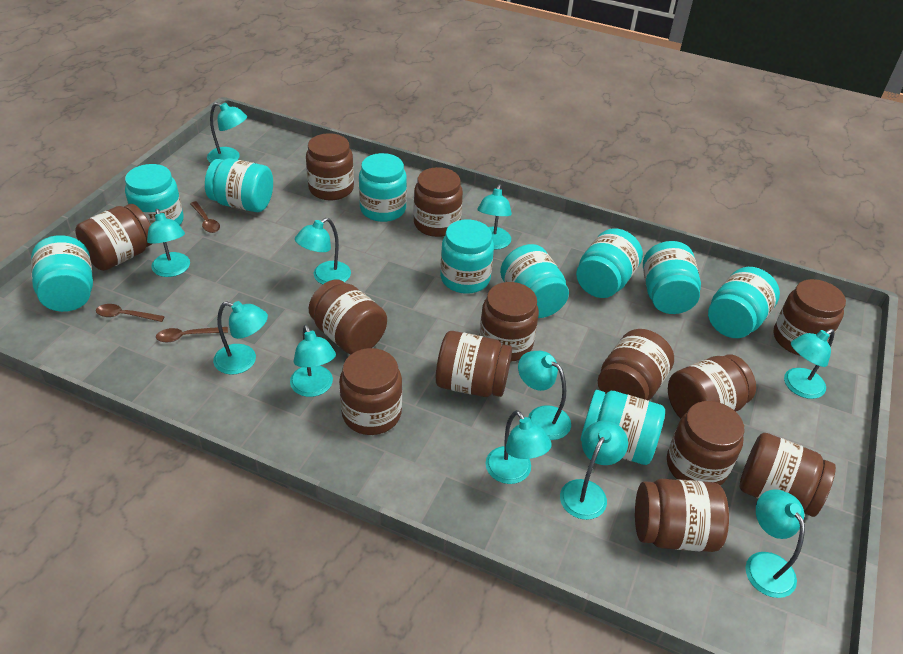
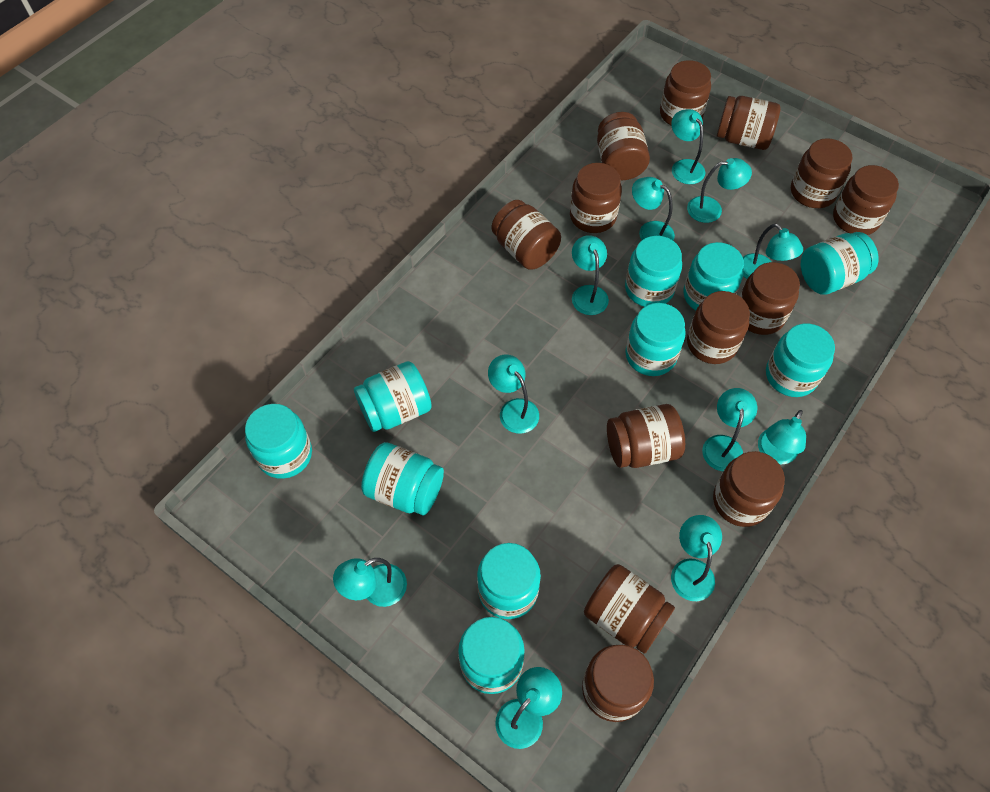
brown spoon: 3 -> 0

